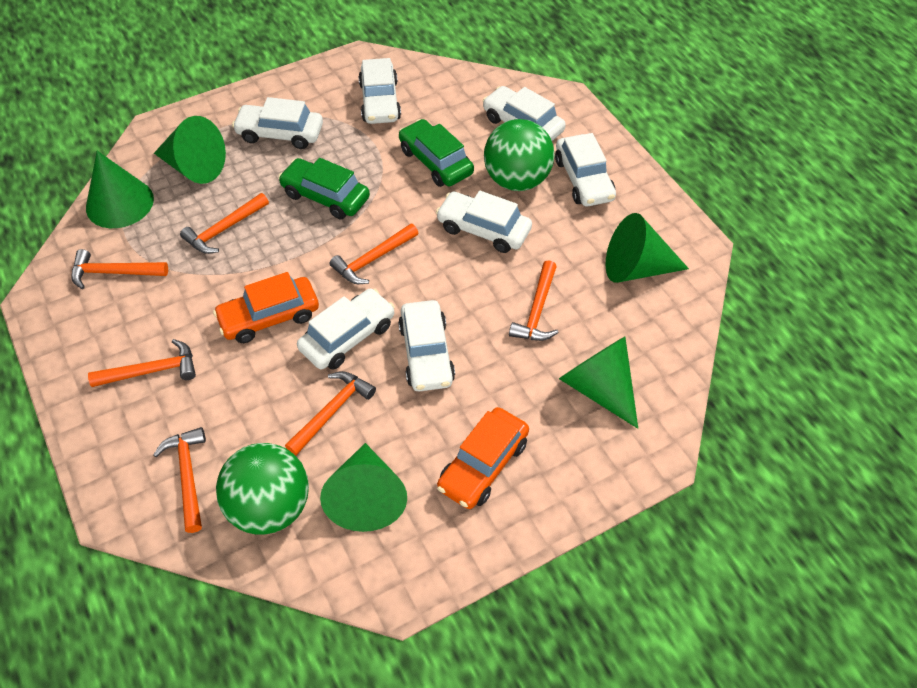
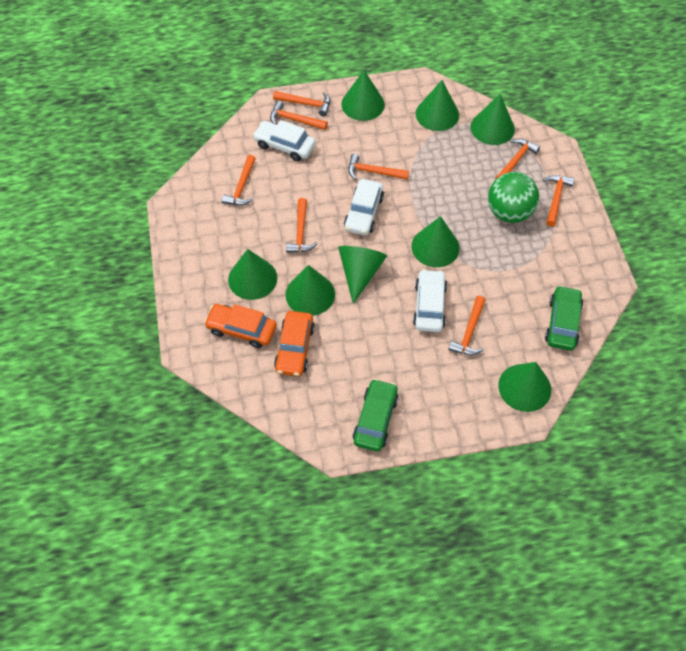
green ball: 2 -> 1
green cone: 5 -> 8
orange hammer: 7 -> 8
white car: 7 -> 3

